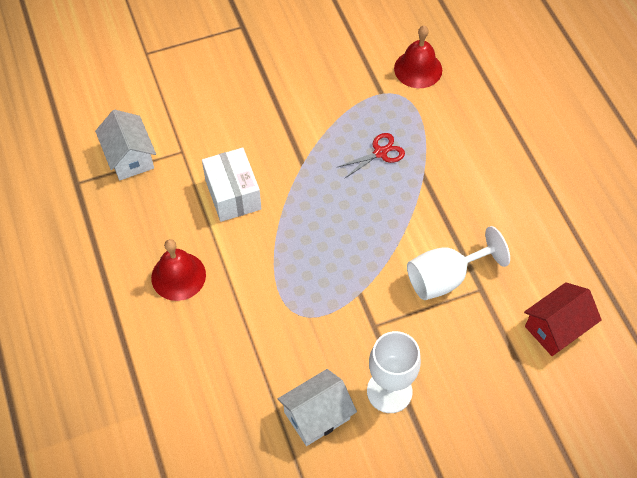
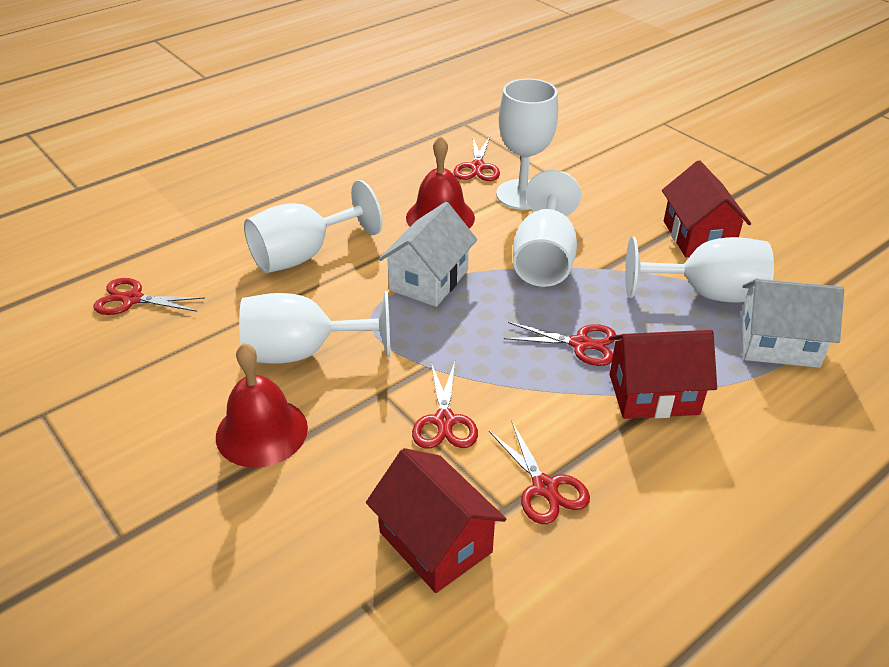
red house: 1 -> 3
red scissors: 1 -> 5
white box: 1 -> 0
white goblet: 2 -> 5

